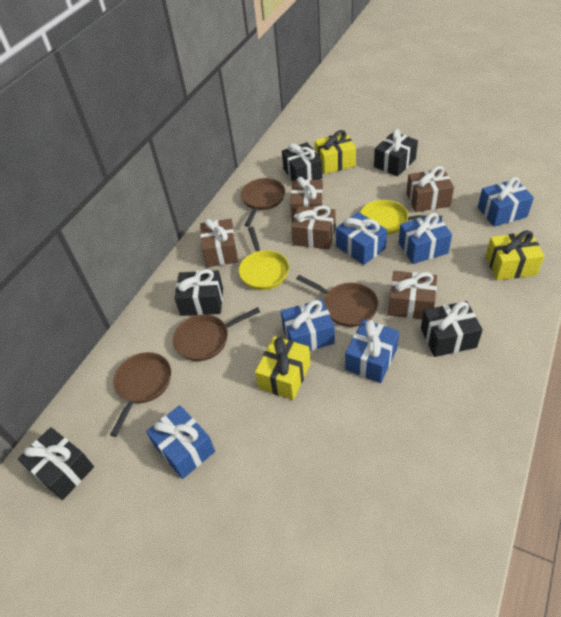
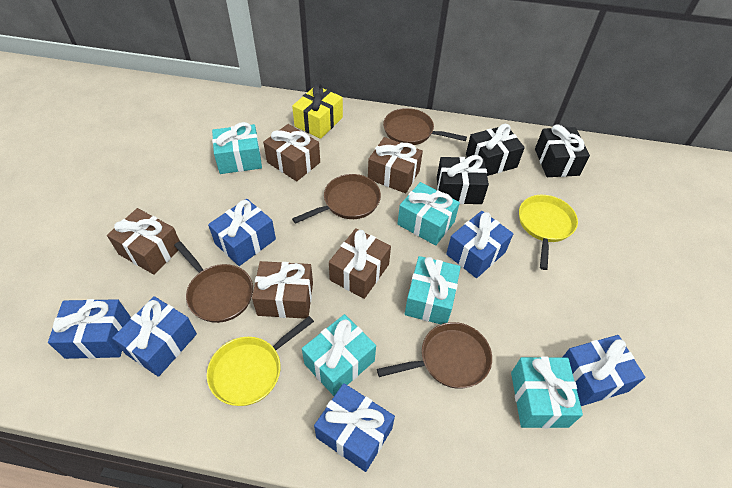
black gift: 5 -> 3
turquoise gift: 0 -> 5
yellow gift: 3 -> 1

